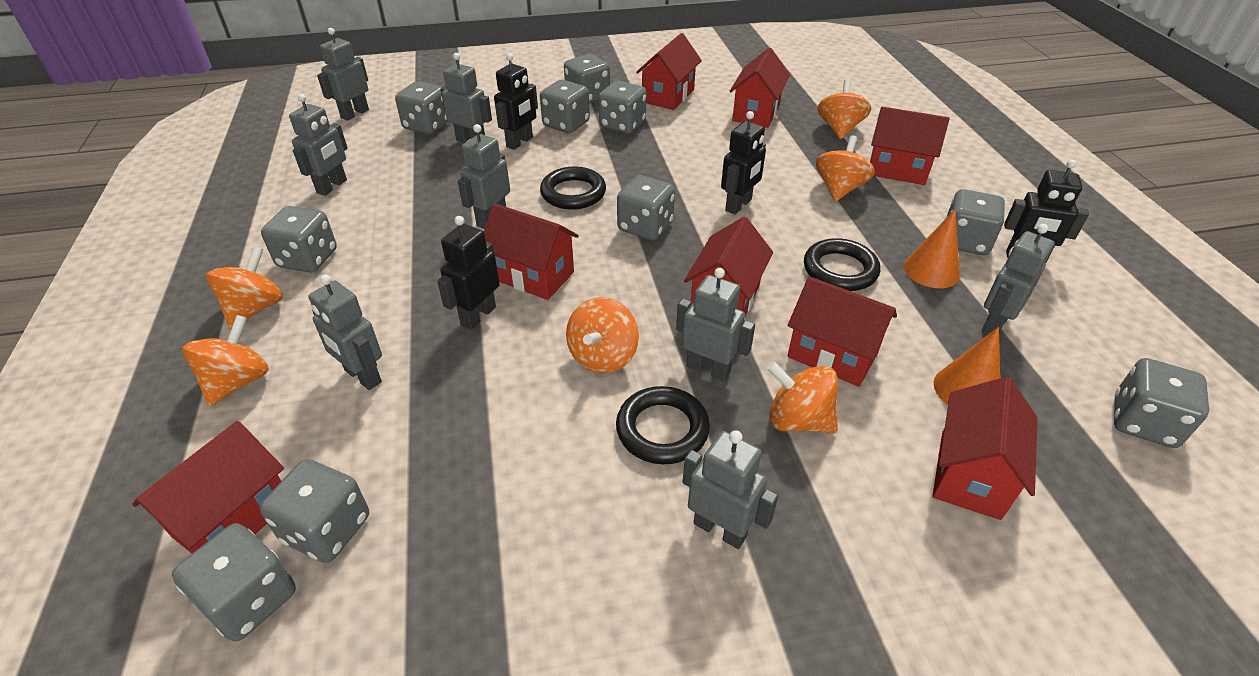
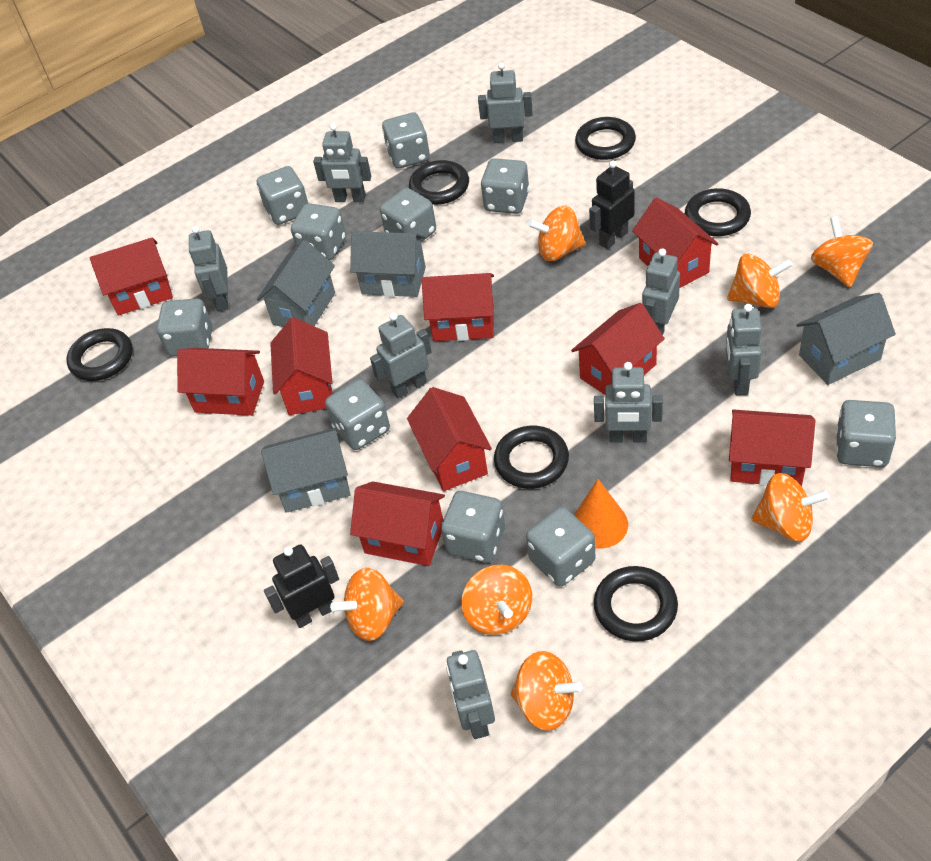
black ring: 3 -> 6
black robot: 4 -> 2
grey house: 0 -> 4
orange cone: 2 -> 1
orange spinning top: 6 -> 7
red house: 8 -> 9

